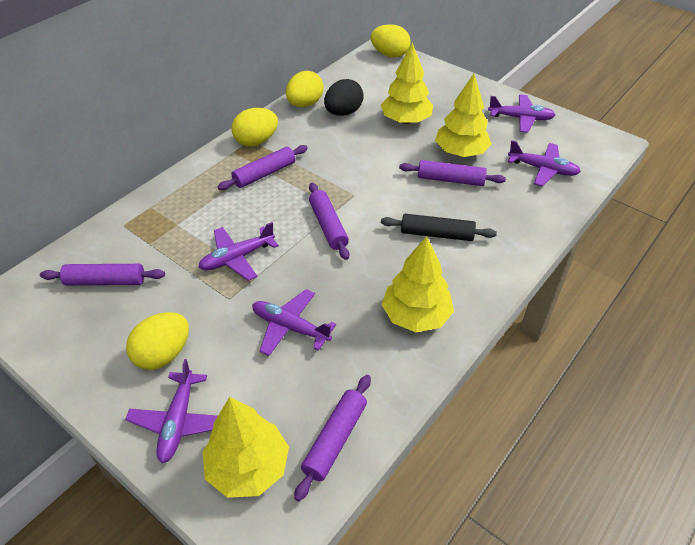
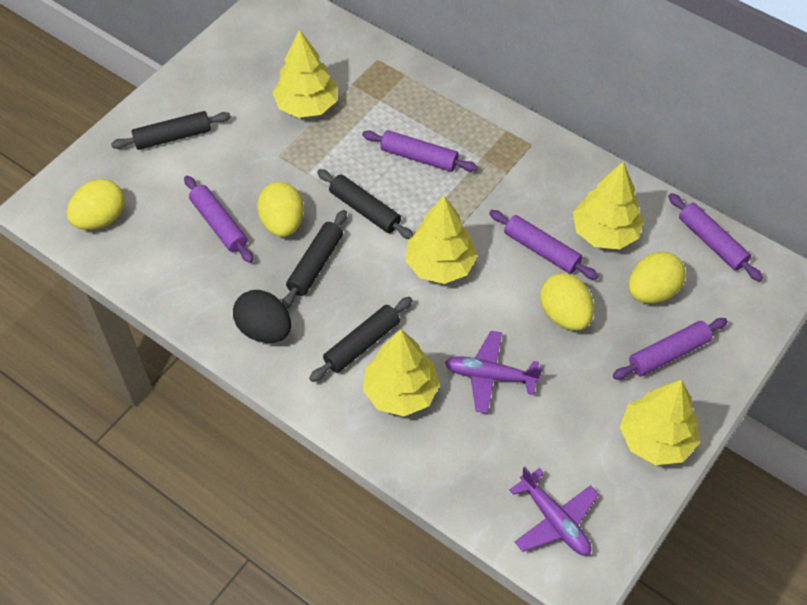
black rolling pin: 1 -> 4
purple plane: 5 -> 2
yellow tree: 4 -> 5

